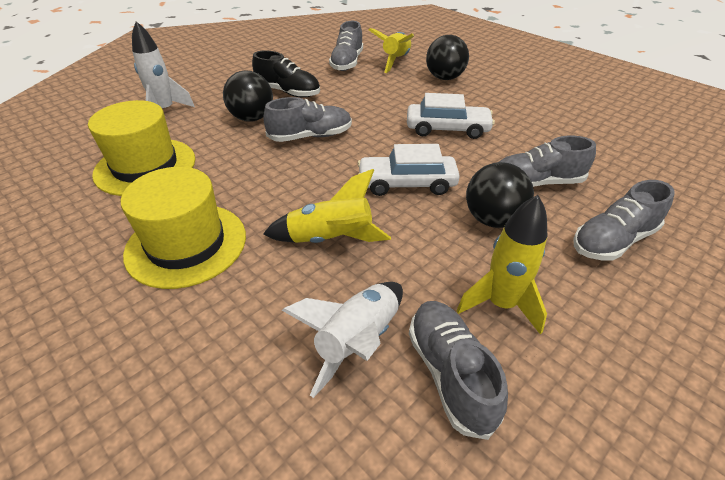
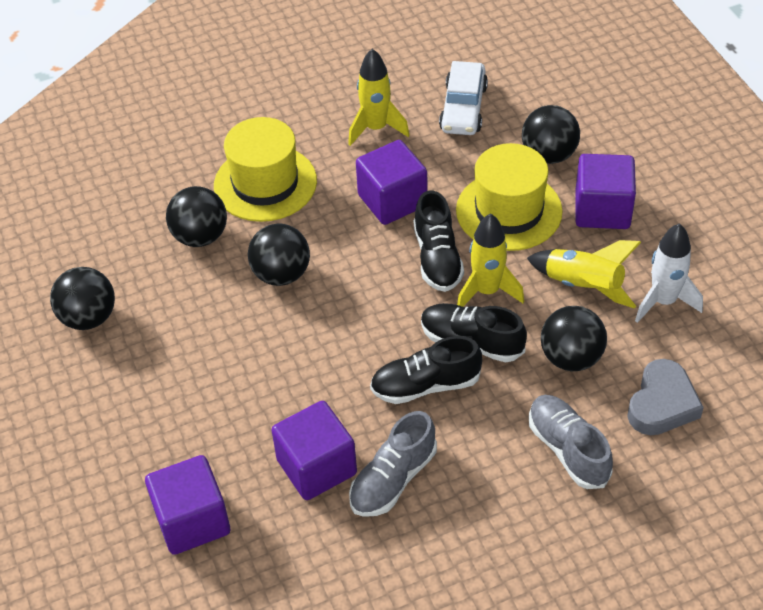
black ball: 3 -> 5
black shoe: 1 -> 3
grey heart: 0 -> 1
grey shoe: 5 -> 2
purple cube: 0 -> 4
white car: 2 -> 1
white rocket: 2 -> 1

